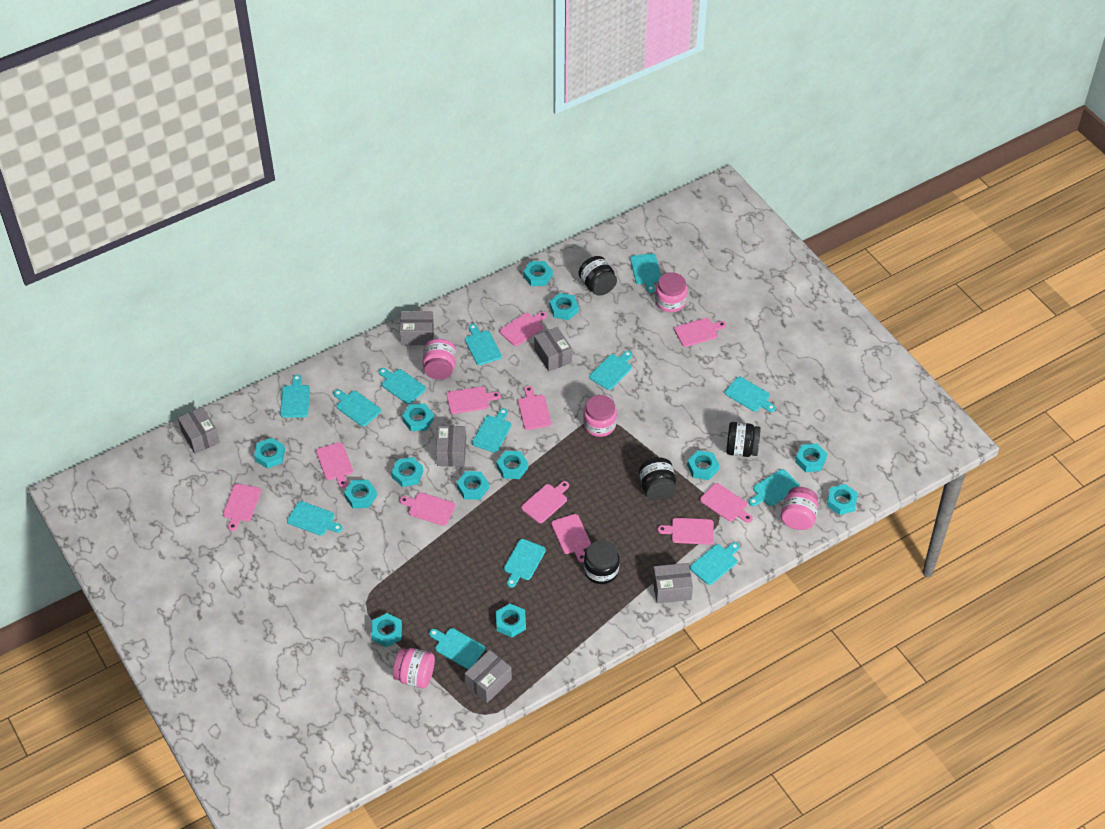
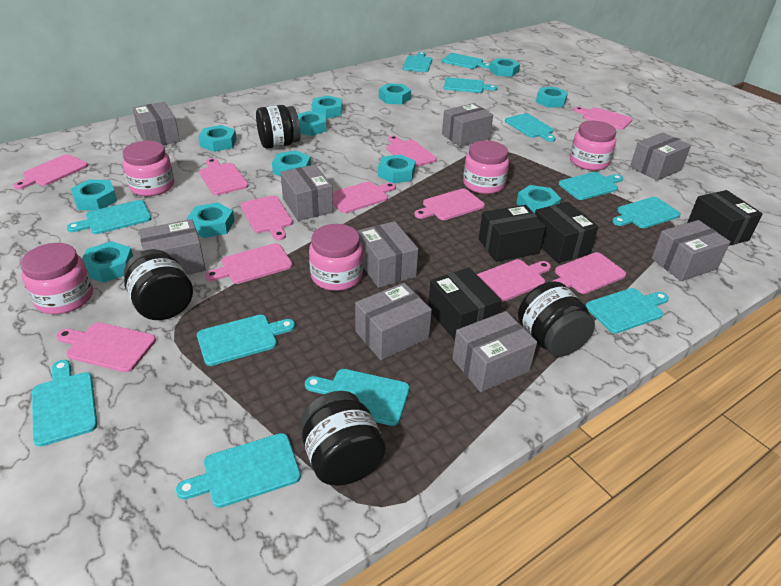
black box: 0 -> 4
grey box: 6 -> 9
turquoise cutting board: 13 -> 12
turquoise nut: 13 -> 12

